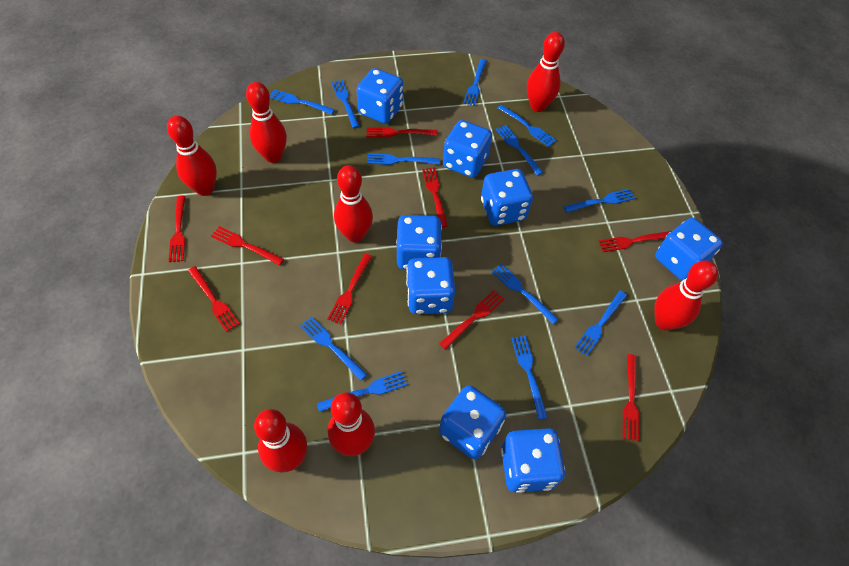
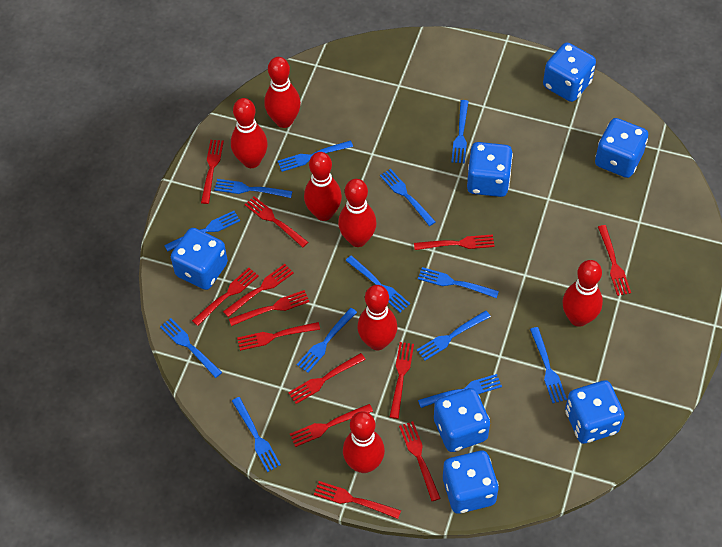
blue dice: 8 -> 7
blue fork: 12 -> 13
red fork: 9 -> 13

